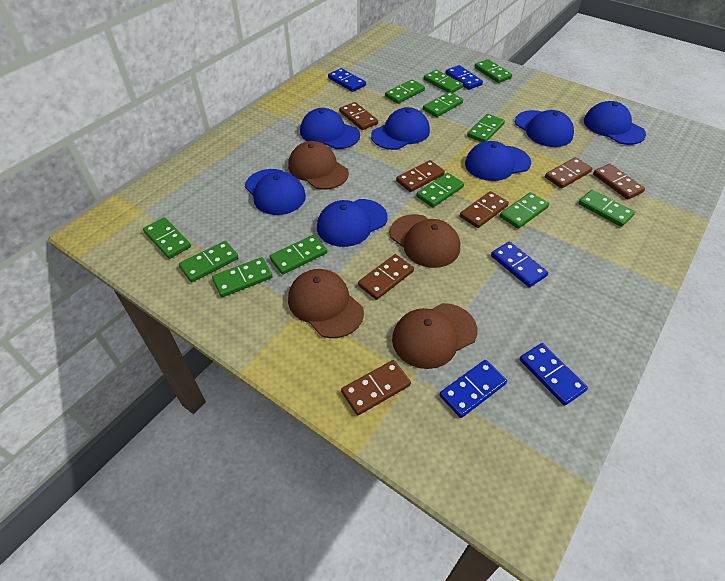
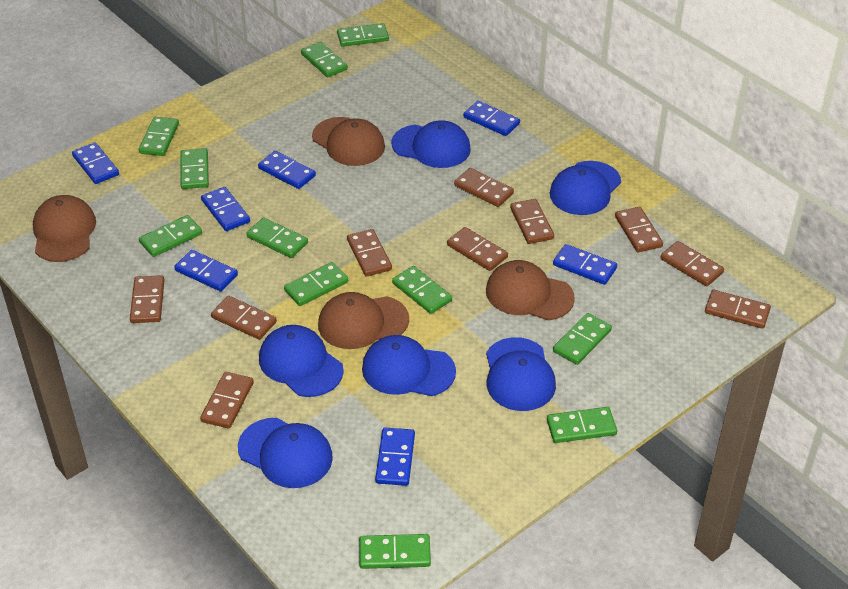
blue cap: 7 -> 6
blue domino: 5 -> 7
brown domino: 7 -> 10
green domino: 12 -> 11

